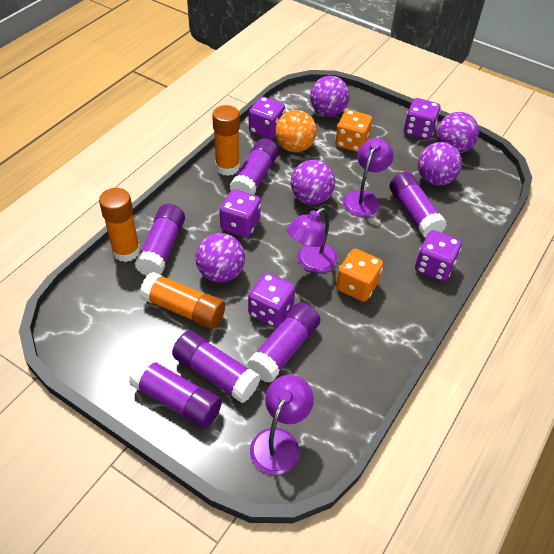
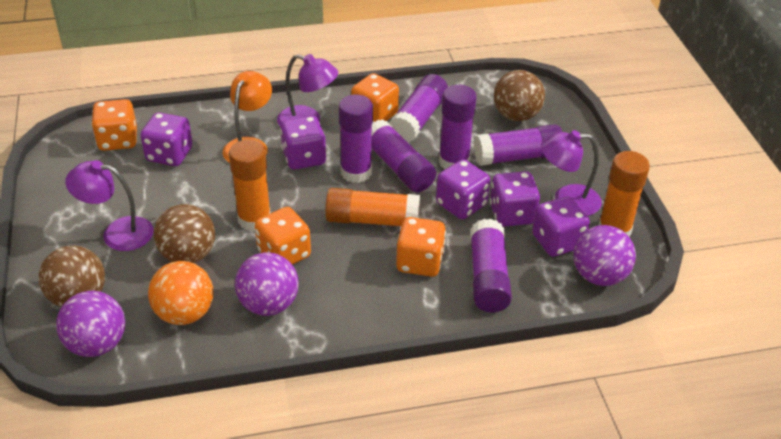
brown ball: 0 -> 3
orange dice: 2 -> 4
orange lamp: 0 -> 1
purple ball: 5 -> 3

